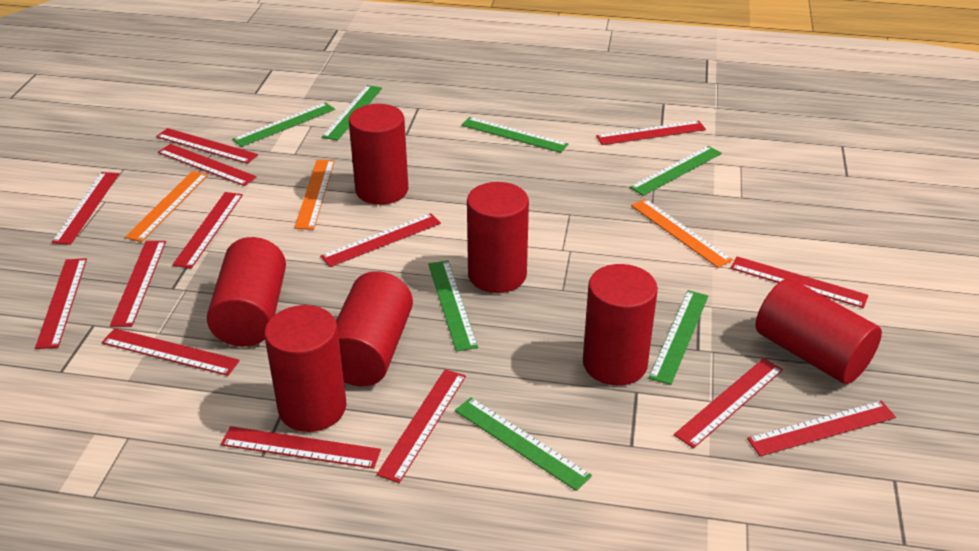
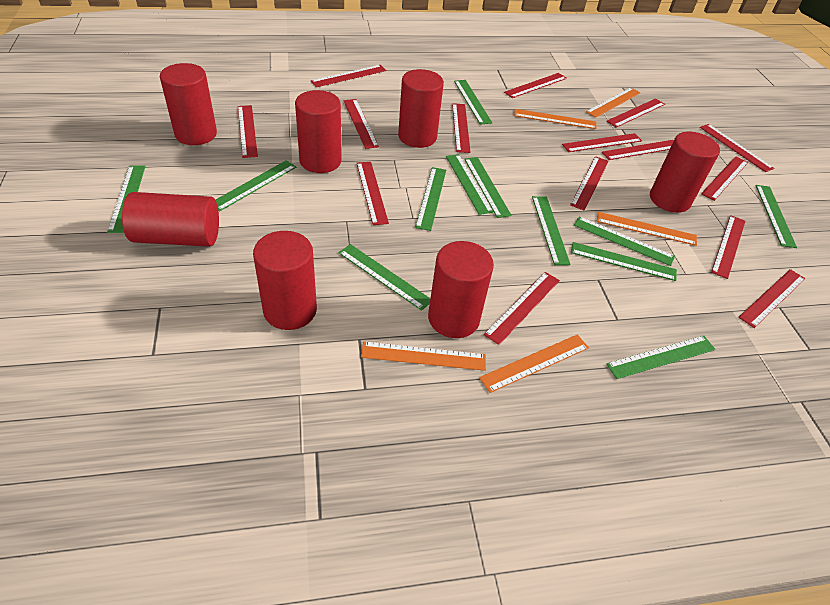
green ruler: 7 -> 12
orange ruler: 3 -> 5
red ruler: 14 -> 15

